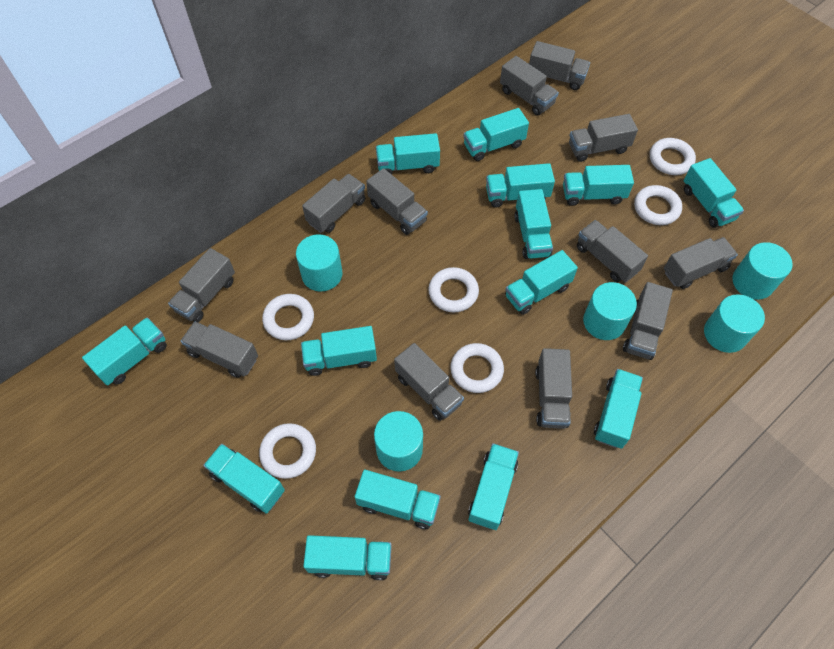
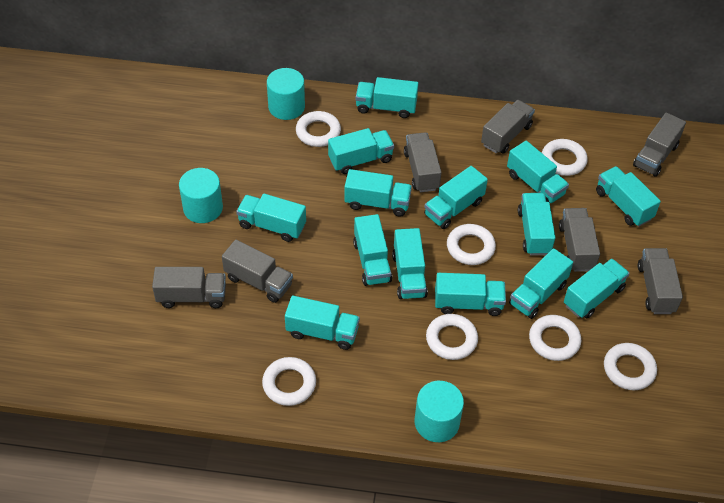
grey truck: 12 -> 7
turquoise cylinder: 5 -> 3
white ring: 6 -> 7

